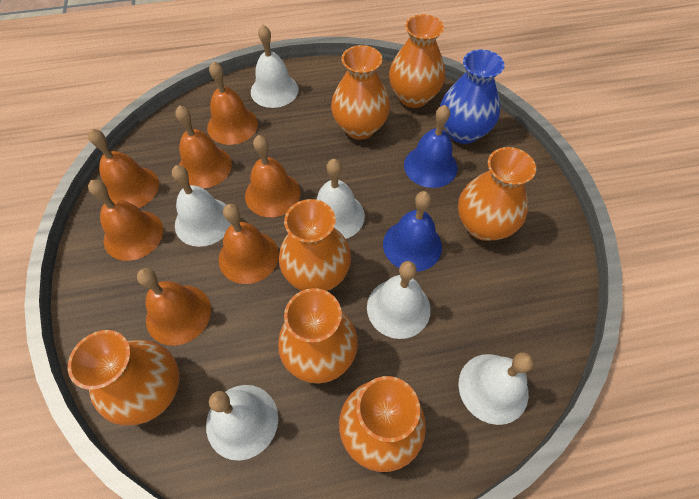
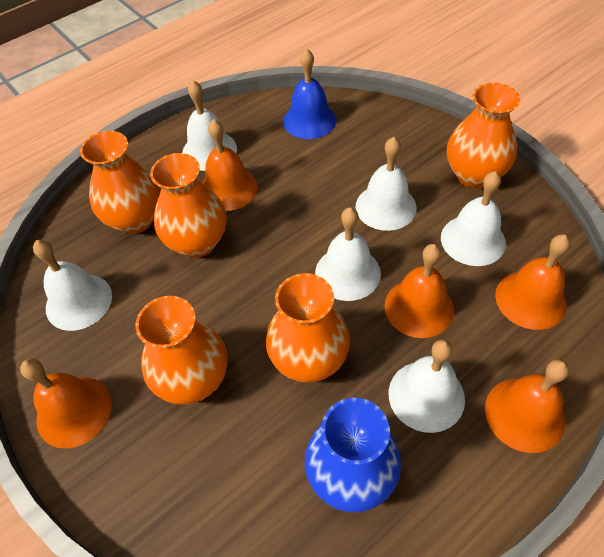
blue bell: 2 -> 1
orange bell: 7 -> 5
orange vase: 7 -> 5

